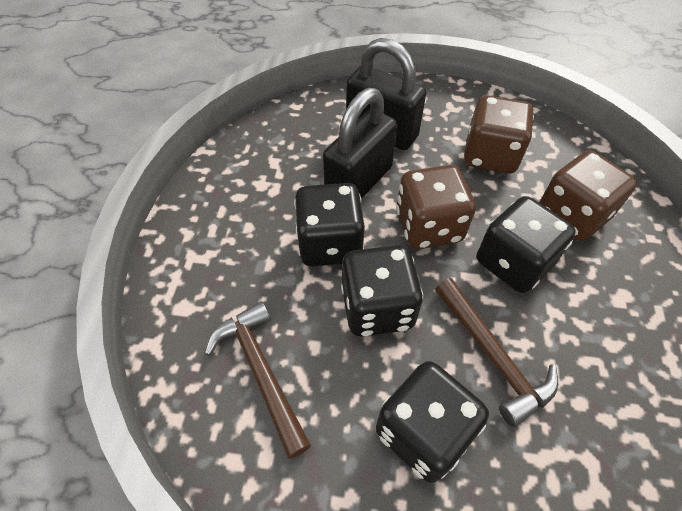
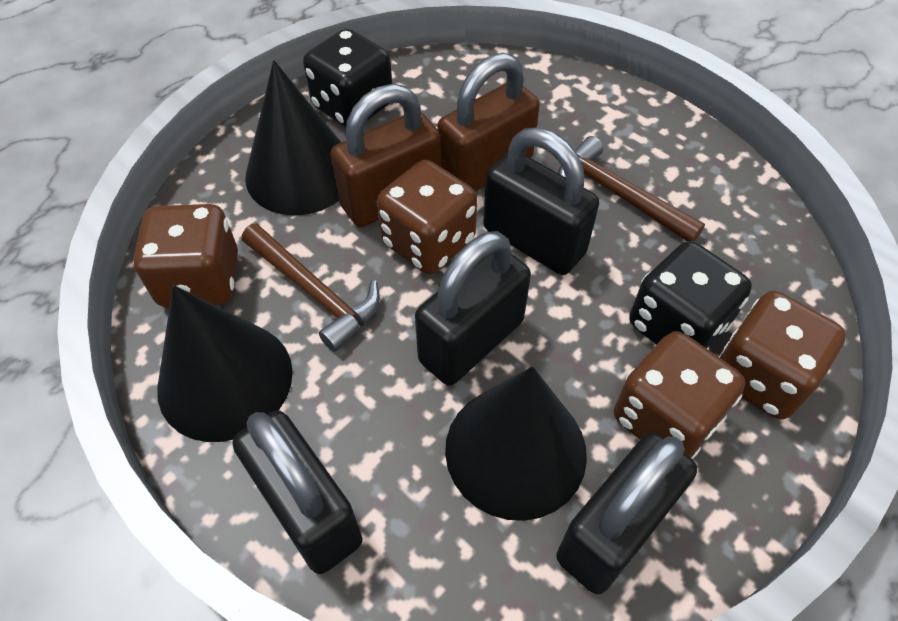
black cone: 0 -> 3
black dice: 4 -> 2
black padlock: 2 -> 4
brown dice: 3 -> 4
brown padlock: 0 -> 2

